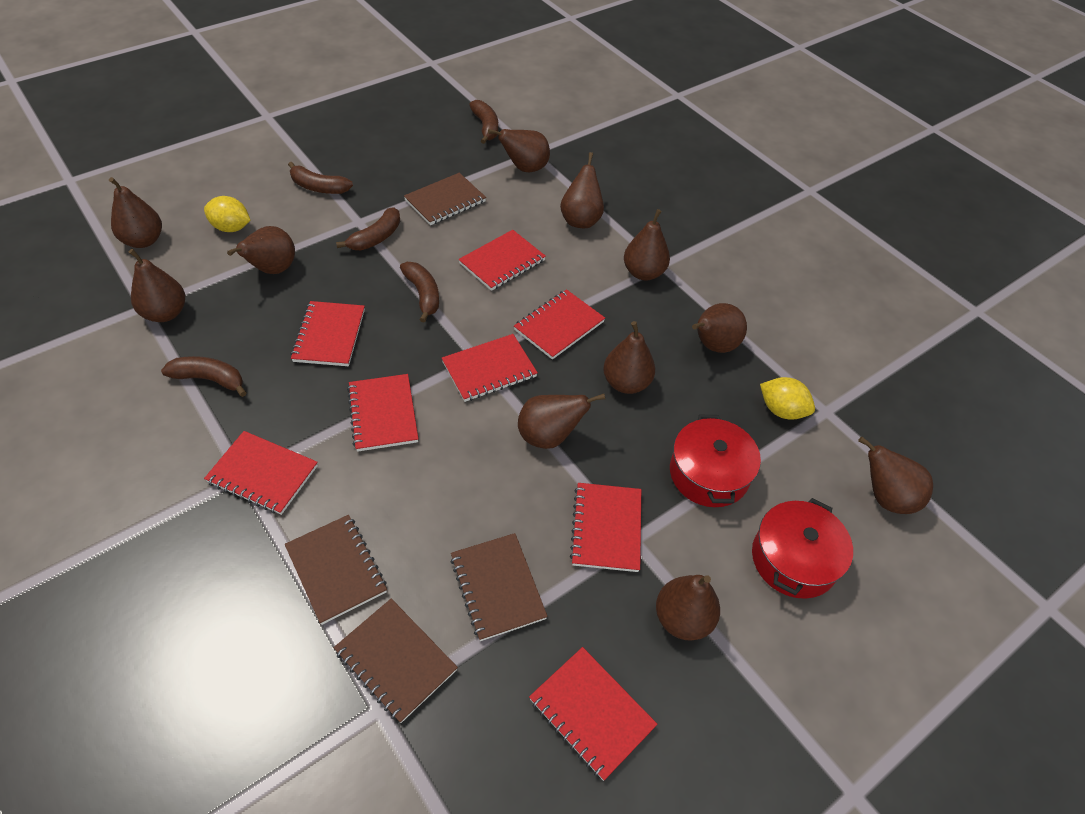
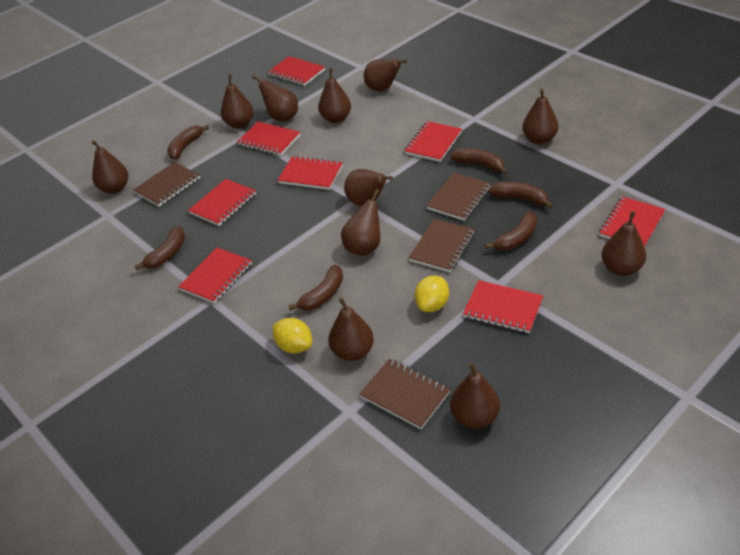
brown banana: 5 -> 6
red pot: 2 -> 0

